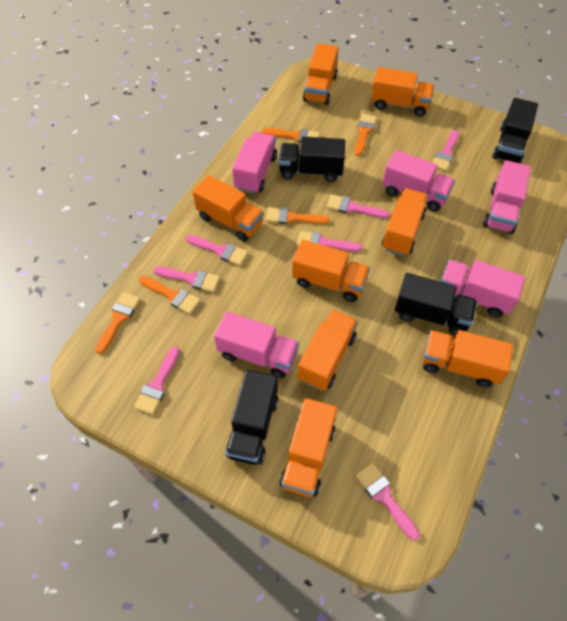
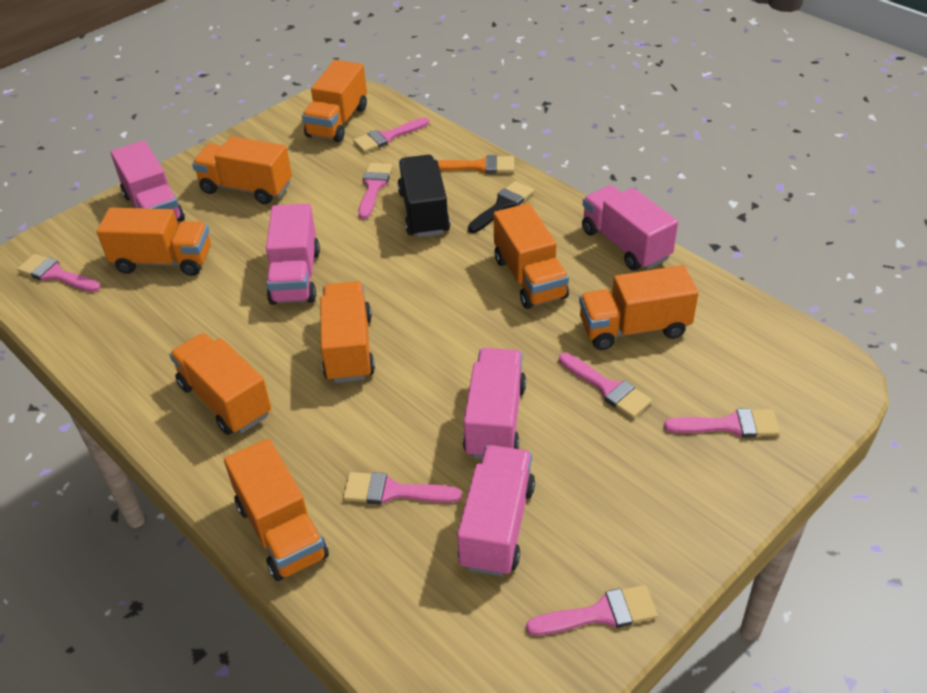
black brush: 0 -> 1
black truck: 4 -> 1
orange brush: 5 -> 1

